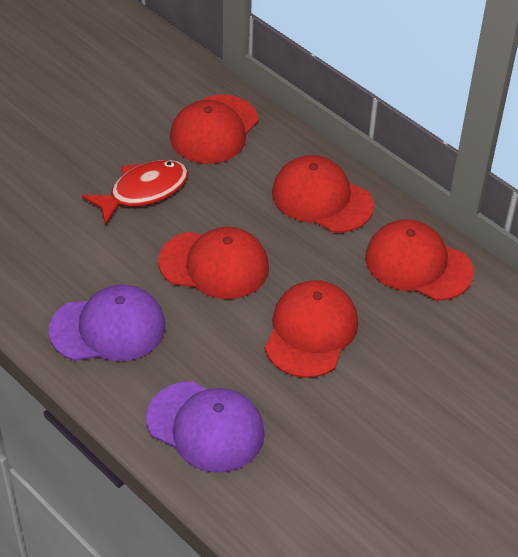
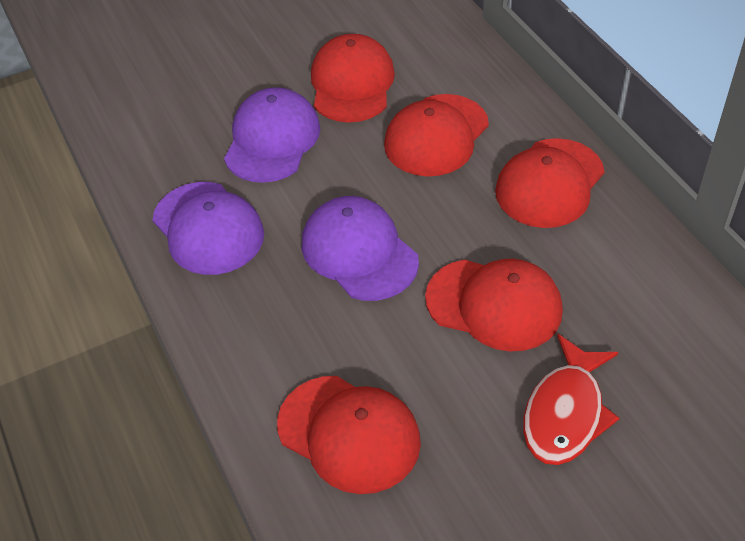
purple cap: 2 -> 3

